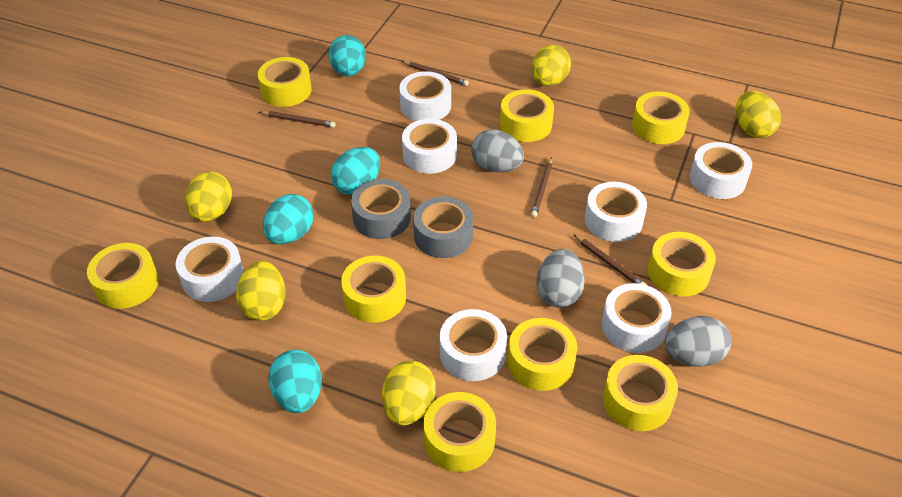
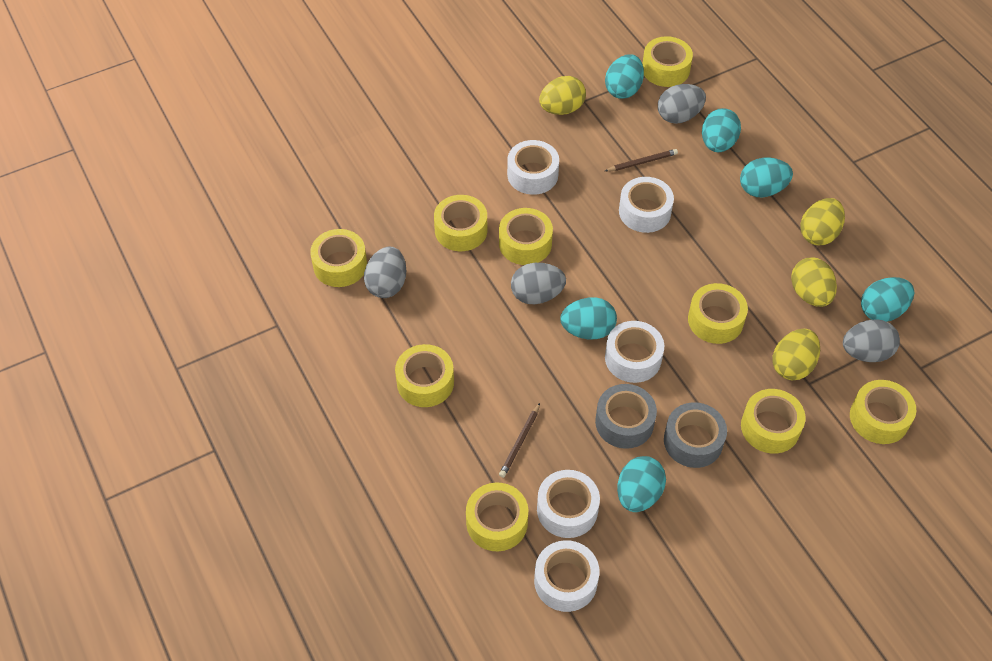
brown pencil: 4 -> 2
grey egg: 3 -> 4
turquoise egg: 4 -> 6
white tape: 7 -> 5
yellow egg: 5 -> 4

